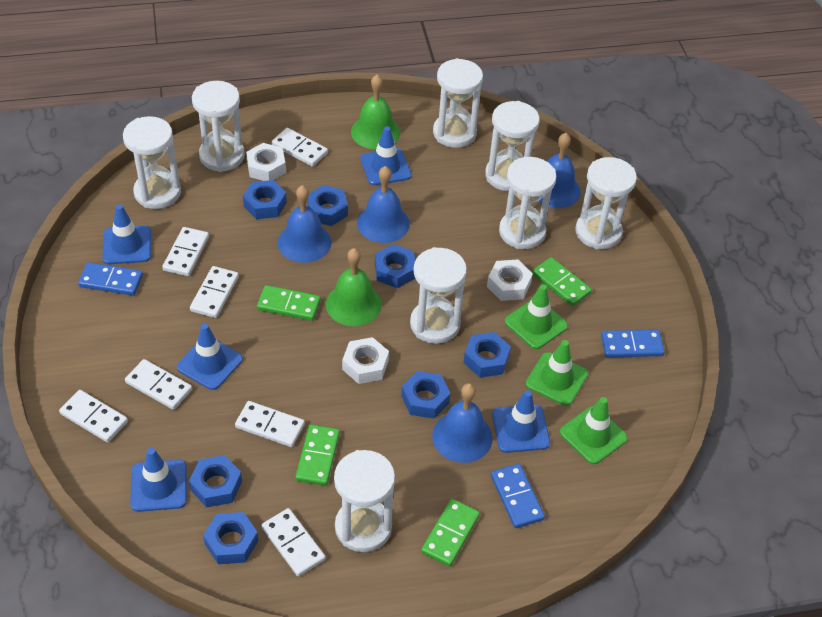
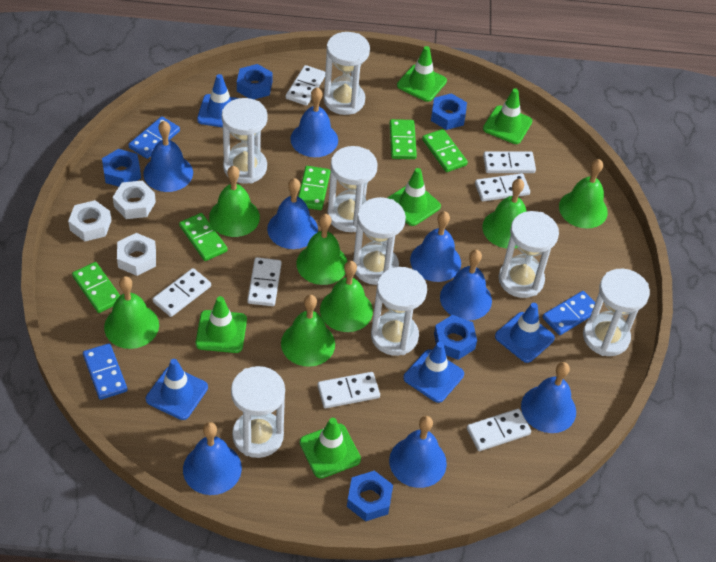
blue bell: 4 -> 8
blue nut: 7 -> 5
blue traffic cone: 5 -> 4
green bell: 2 -> 7
green domino: 4 -> 5
green traffic cone: 3 -> 5

